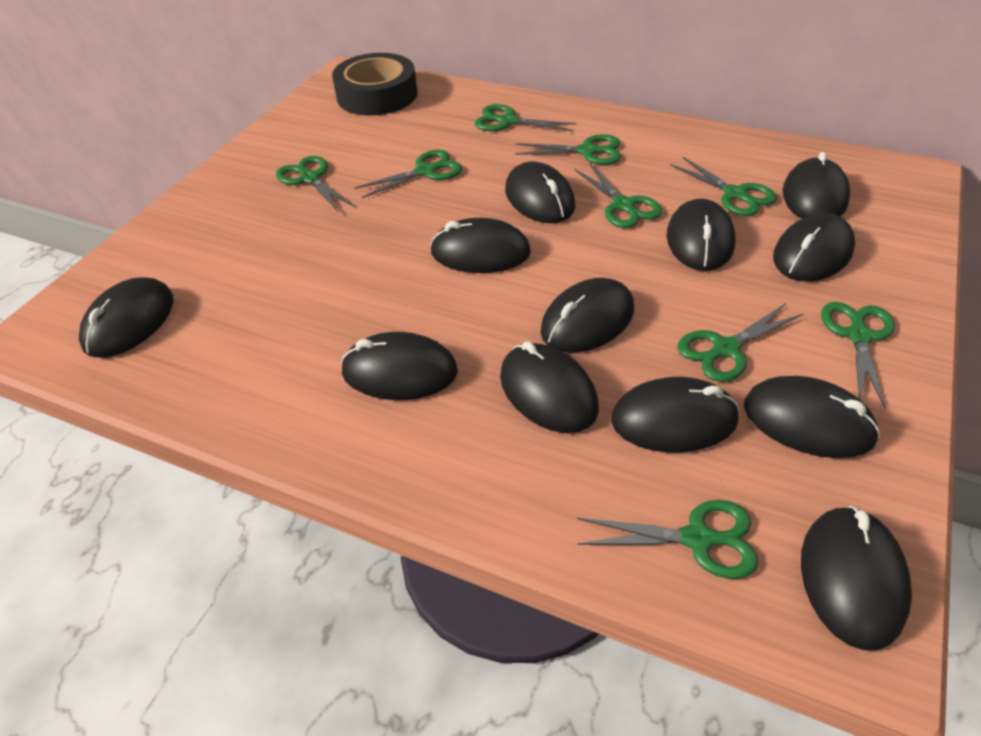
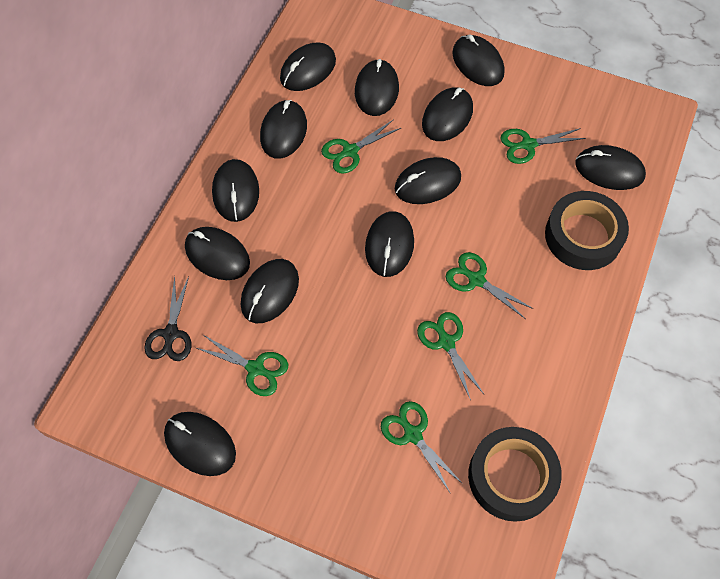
black scissors: 0 -> 1
black tape: 1 -> 2
green scissors: 9 -> 6

